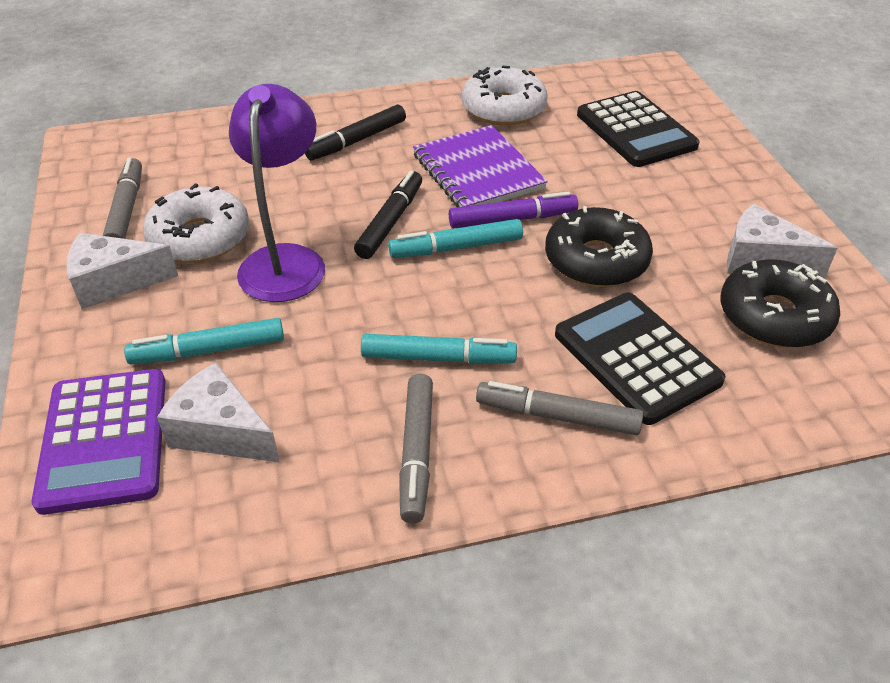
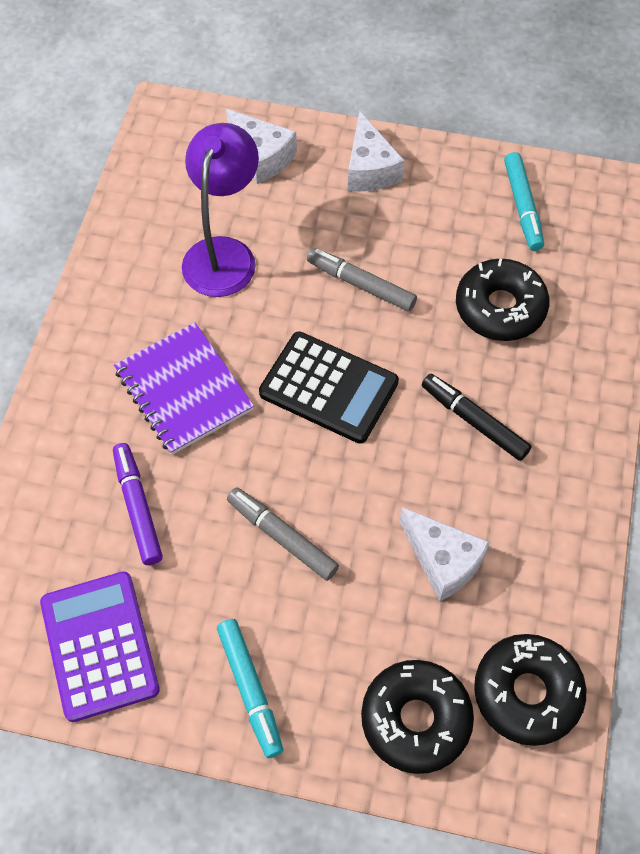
black calculator: 2 -> 1
black donut: 2 -> 3
black marker: 2 -> 1
grey marker: 3 -> 2
turquoise marker: 3 -> 2
white donut: 2 -> 0

